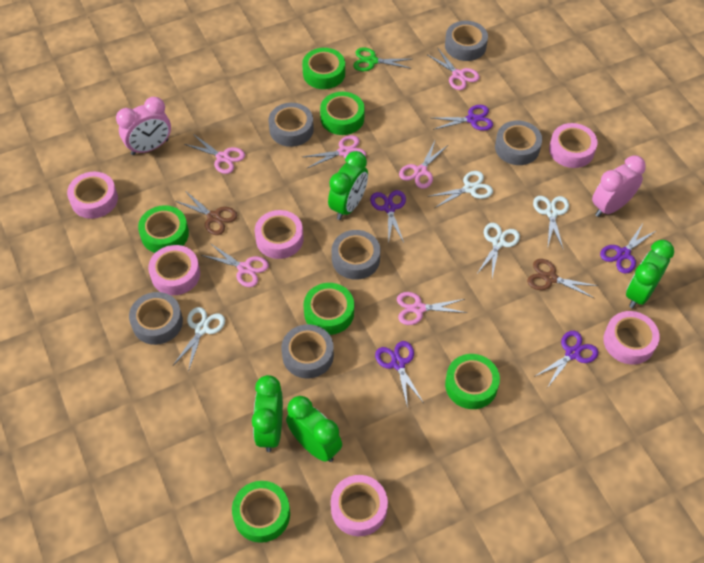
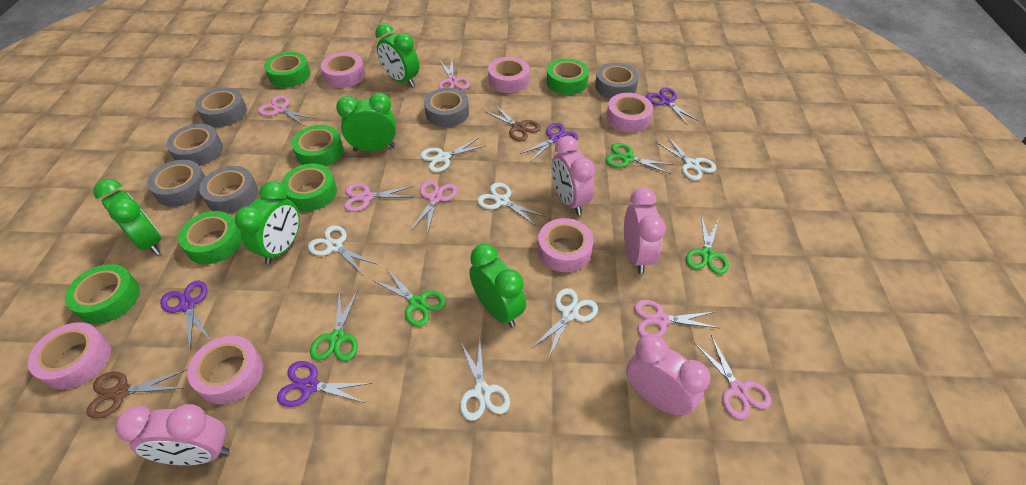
green clock: 4 -> 5
green scissors: 1 -> 4
pink clock: 2 -> 4
purple scissors: 5 -> 4
white scissors: 4 -> 6

